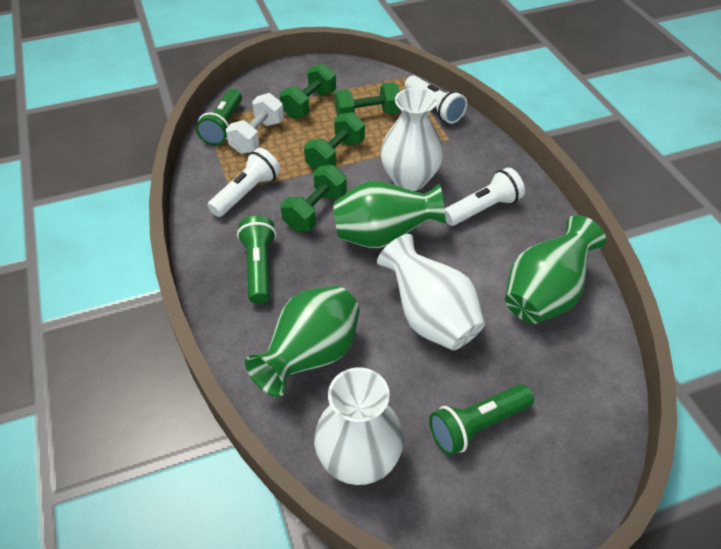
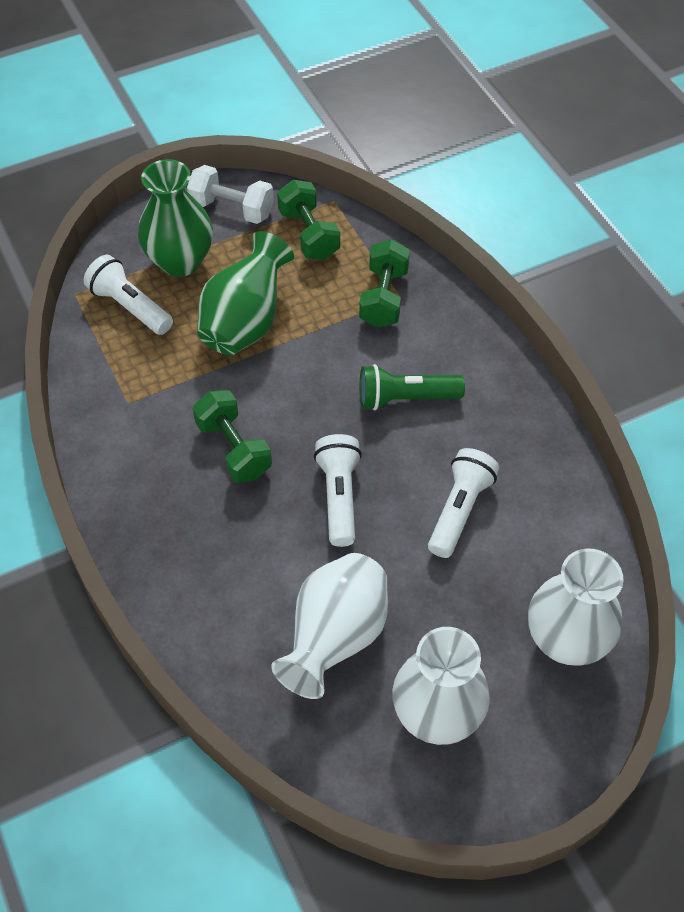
green dumbbell: 4 -> 3
green flashlight: 3 -> 1
green vase: 3 -> 2

